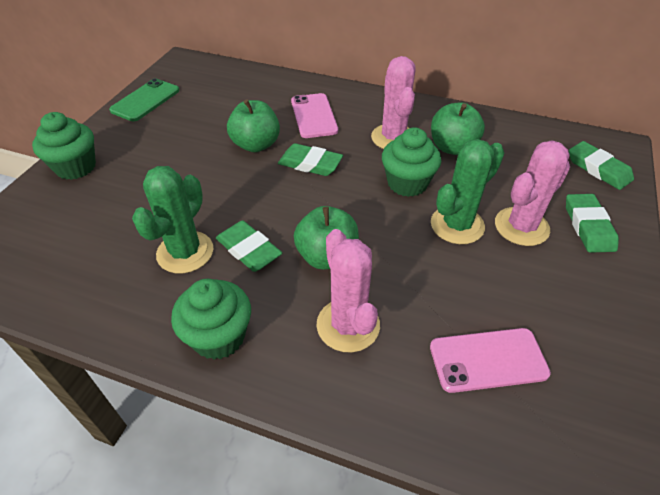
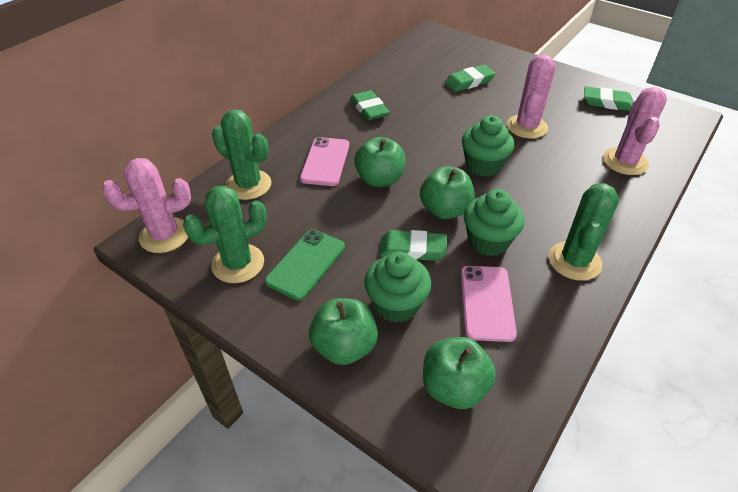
green apple: 3 -> 4
green cactus: 2 -> 3

